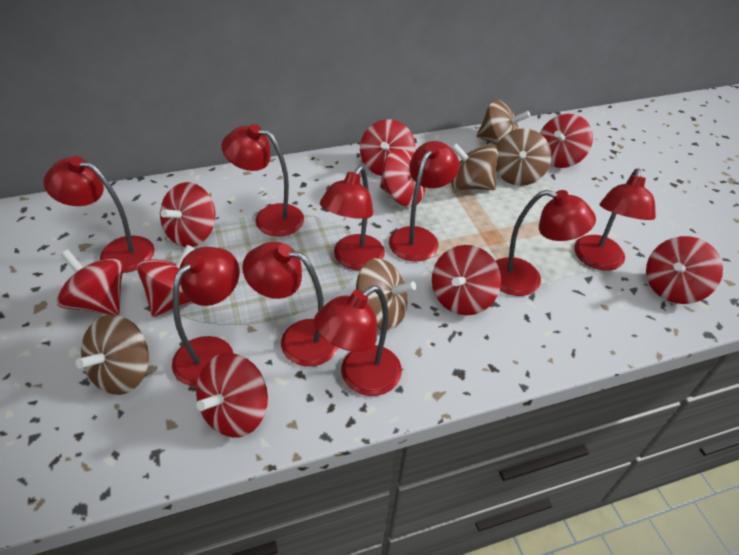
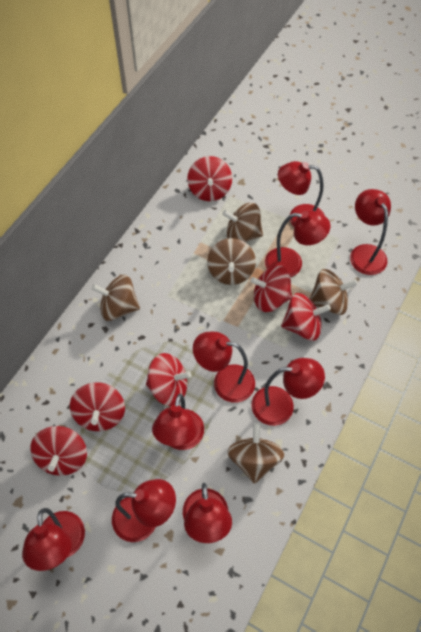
red spinning top: 9 -> 6

